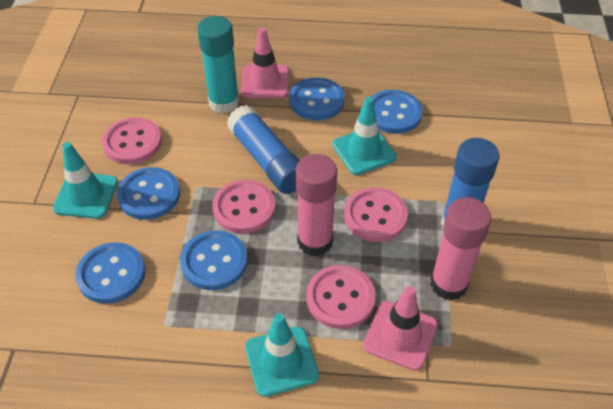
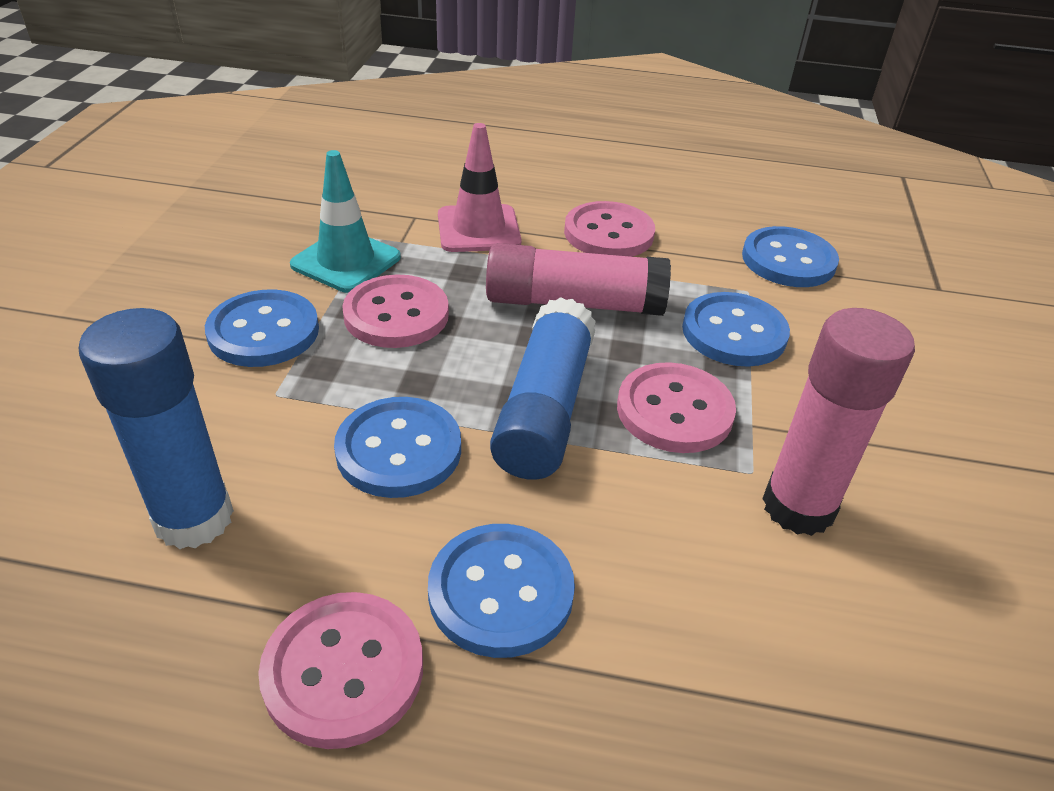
pink traffic cone: 2 -> 1
turquoise glue stick: 1 -> 0
turquoise traffic cone: 3 -> 1

